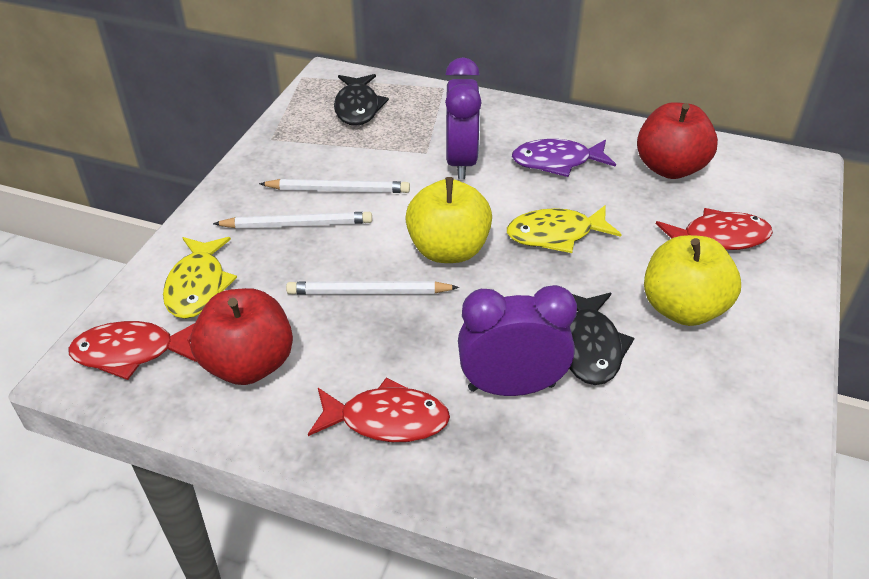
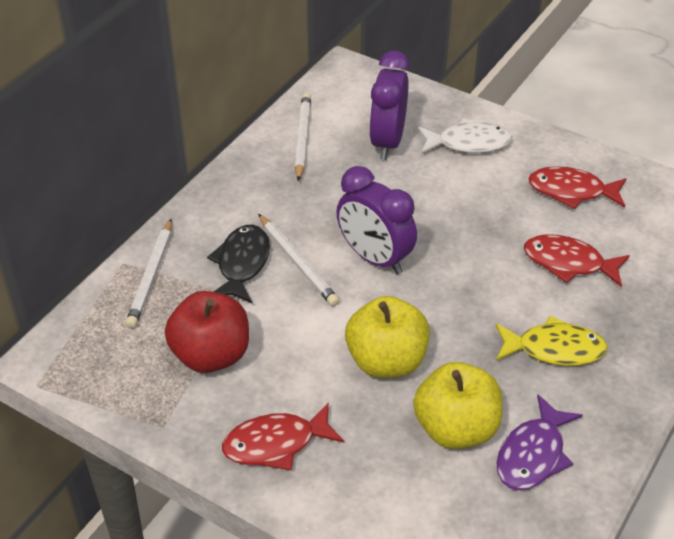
black fish: 2 -> 1
red apple: 2 -> 1
white fish: 0 -> 1
yellow fish: 2 -> 1

